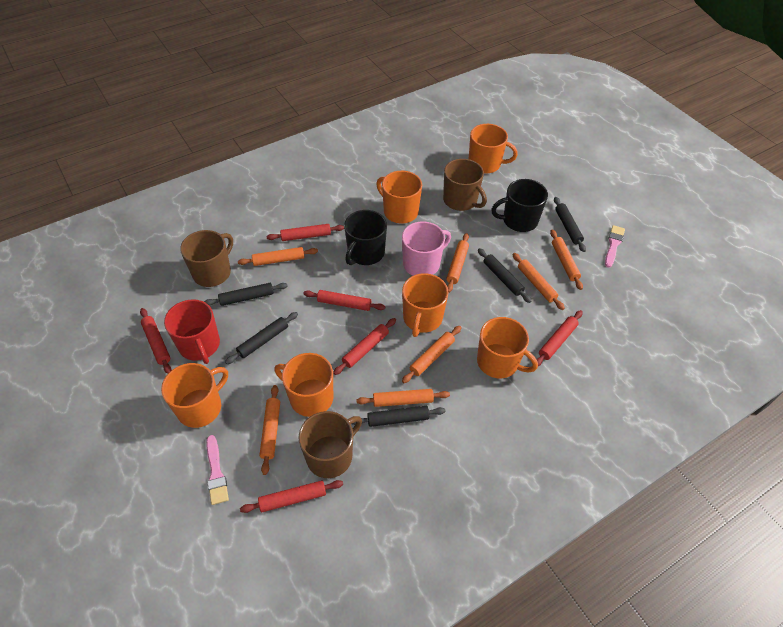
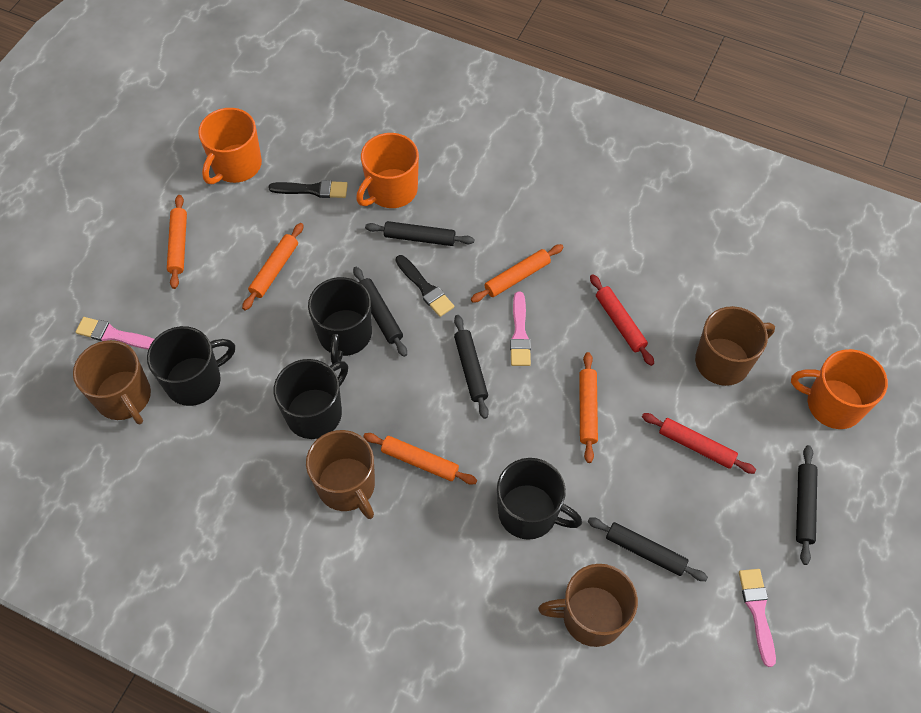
black brush: 0 -> 2
black mug: 2 -> 4
brown mug: 3 -> 4
orange mug: 6 -> 3
orange rolling pin: 7 -> 5
pink brush: 2 -> 3
pink mug: 1 -> 0
red mug: 1 -> 0
red rolling pin: 6 -> 2

